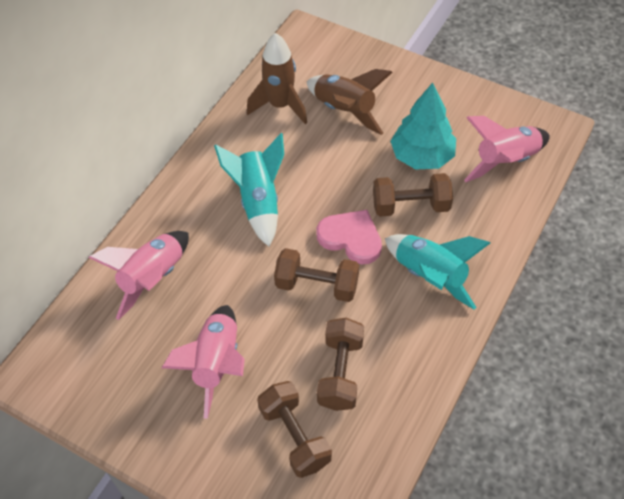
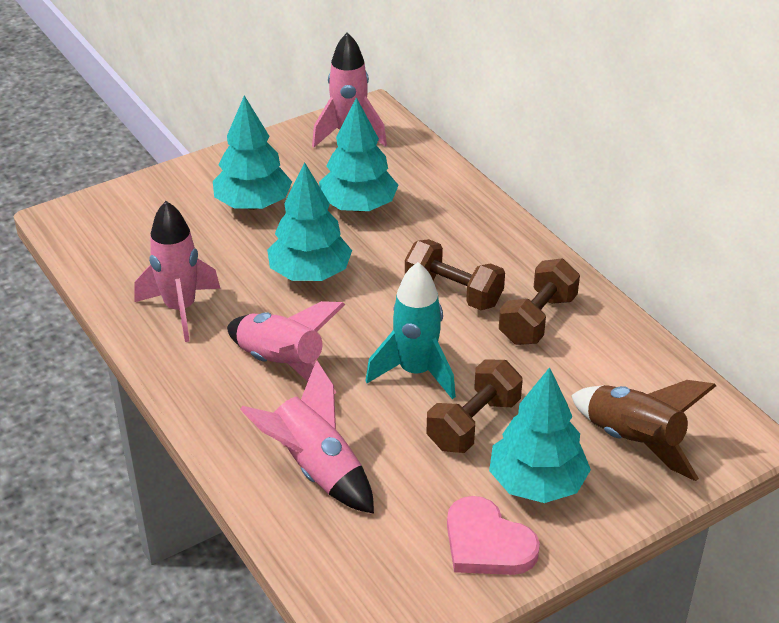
brown dumbbell: 4 -> 3
brown rocket: 2 -> 1
pink rocket: 3 -> 4
turquoise rocket: 2 -> 1
turquoise tree: 1 -> 4

